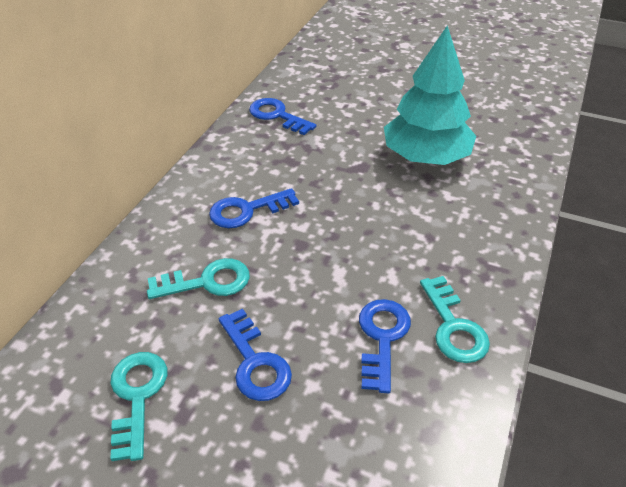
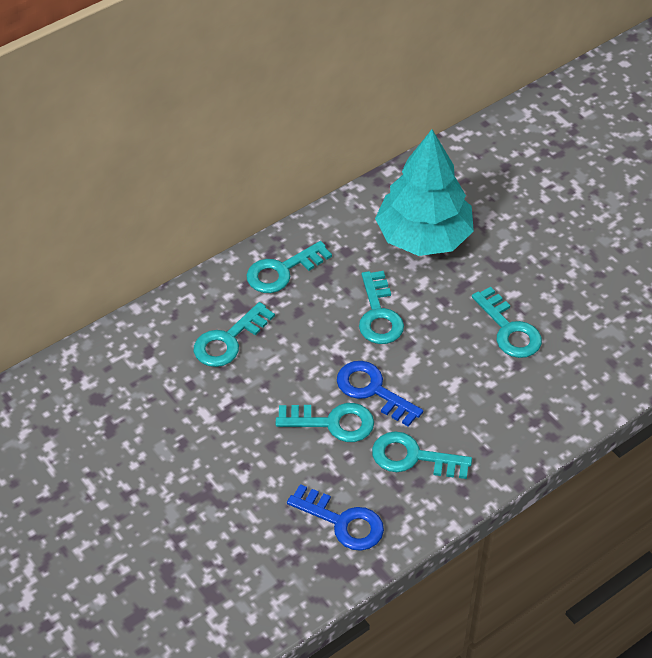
blue key: 4 -> 2
turquoise key: 3 -> 6

